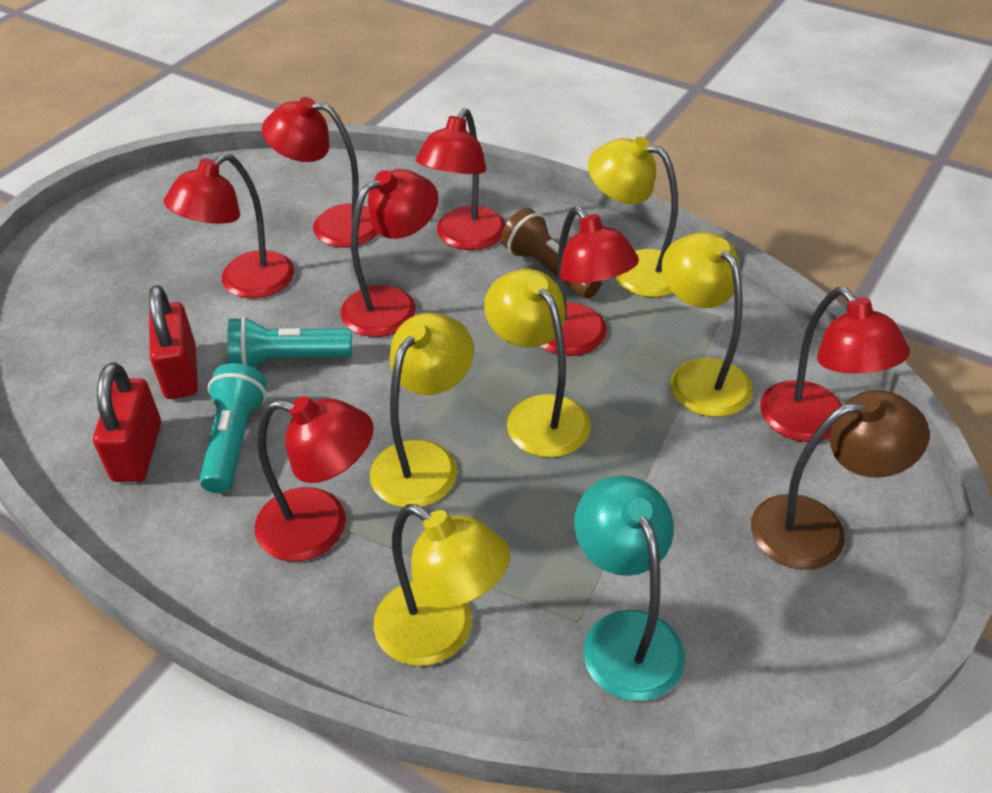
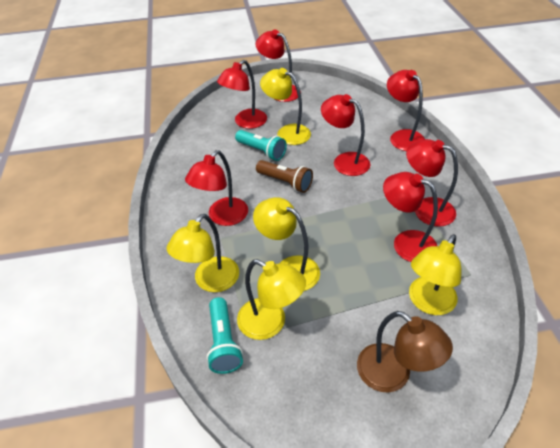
red padlock: 2 -> 0
turquoise lamp: 1 -> 0

